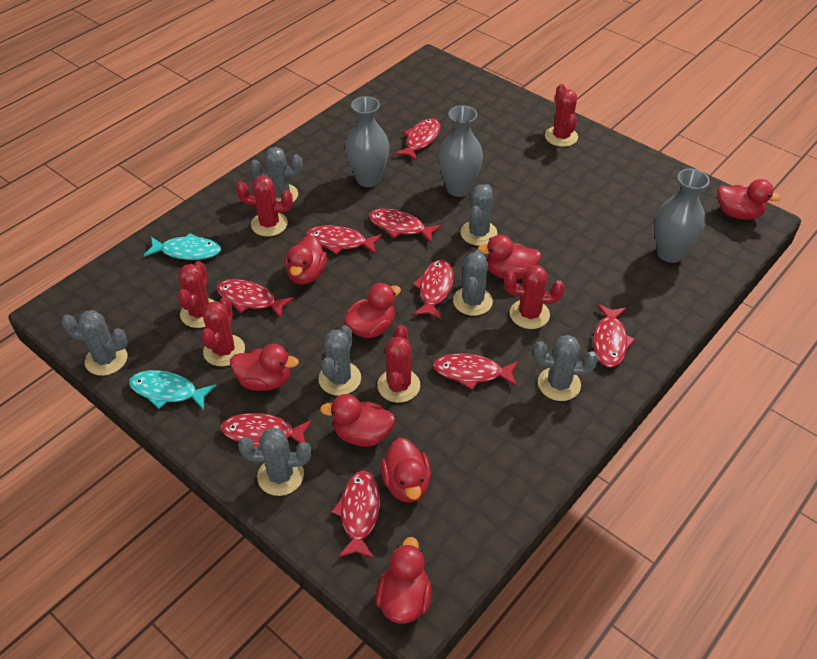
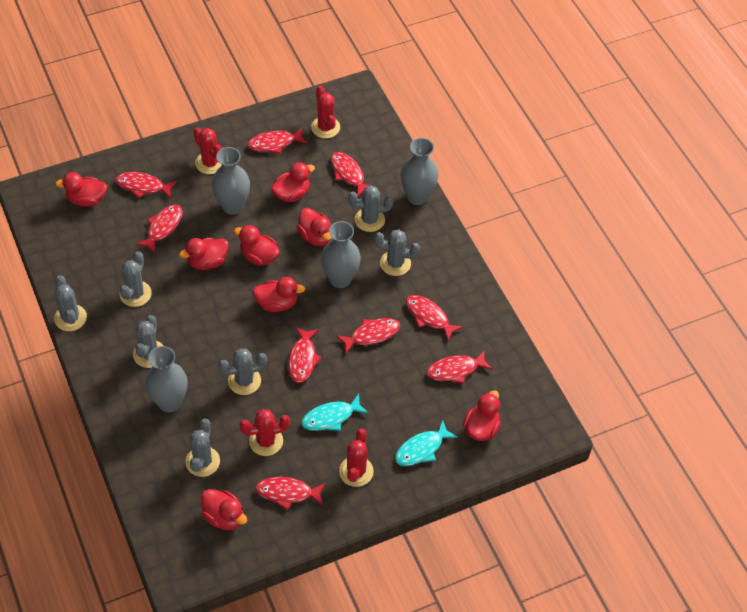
grey vase: 3 -> 4
red cactus: 6 -> 4

